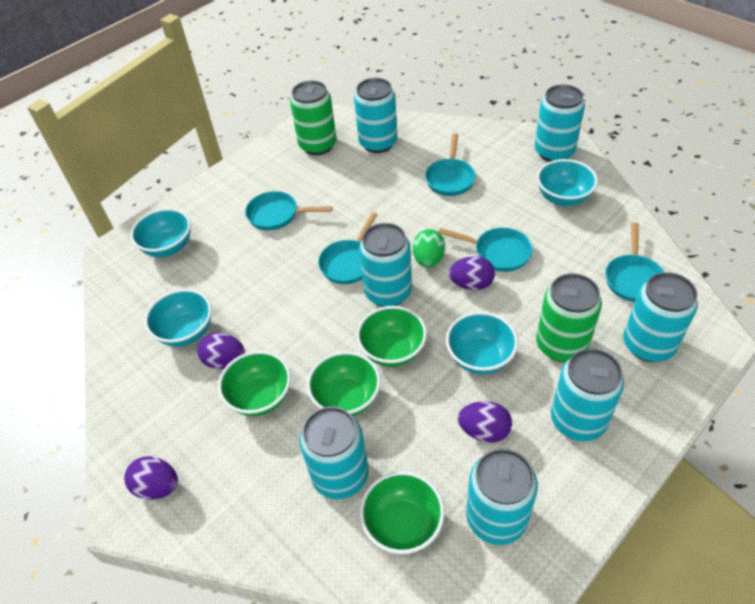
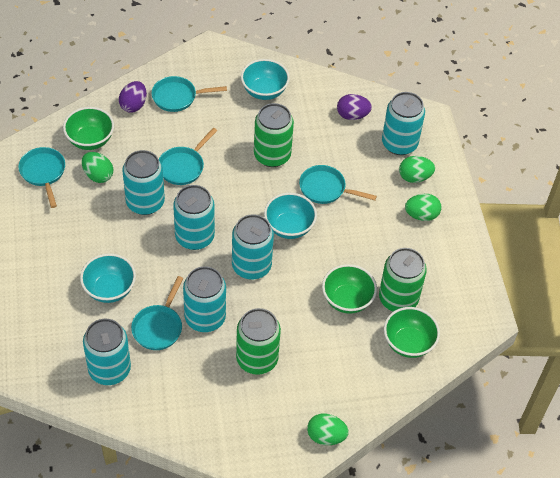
green bowl: 4 -> 3
green can: 2 -> 3
green egg: 1 -> 4
purple egg: 4 -> 2
turquoise bowl: 4 -> 3
turquoise can: 7 -> 6

